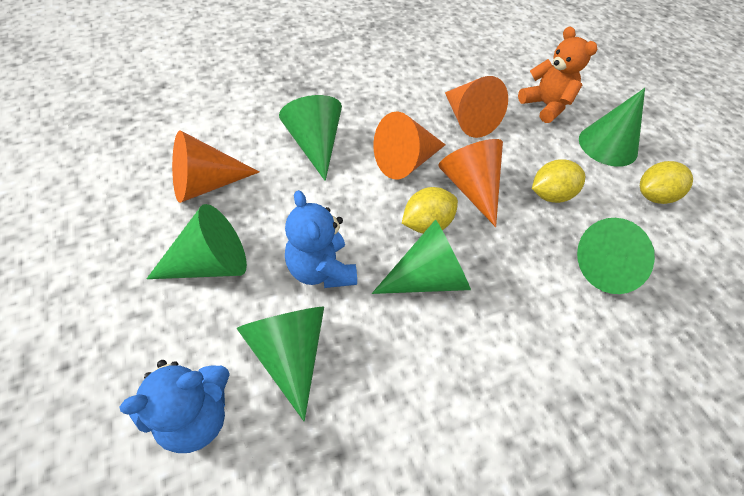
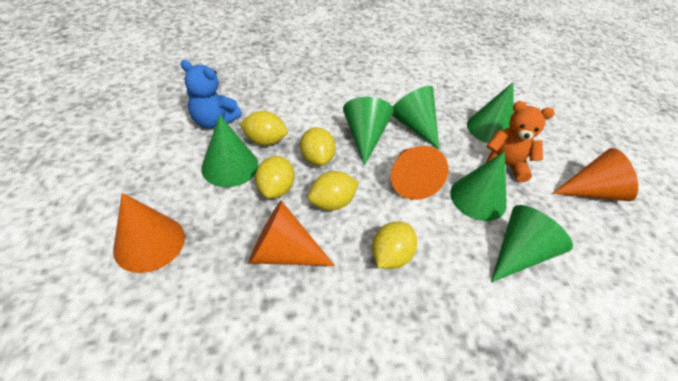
blue teddy bear: 2 -> 1
yellow lemon: 3 -> 5

